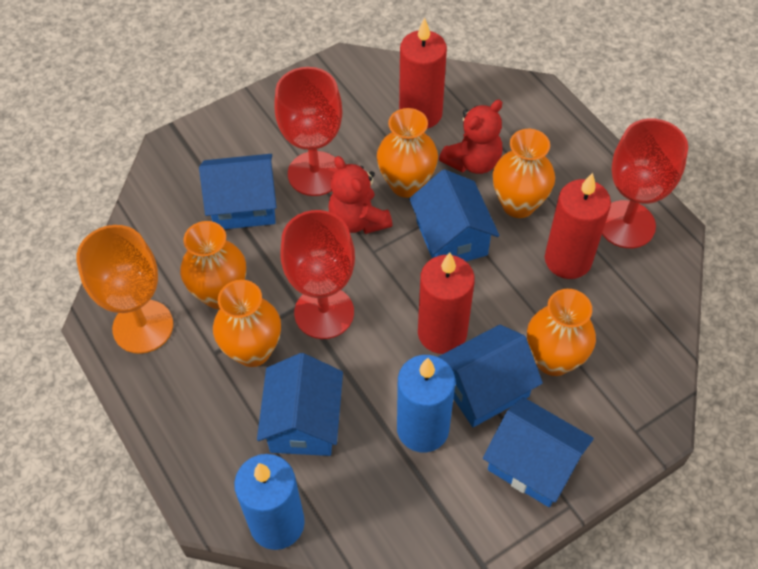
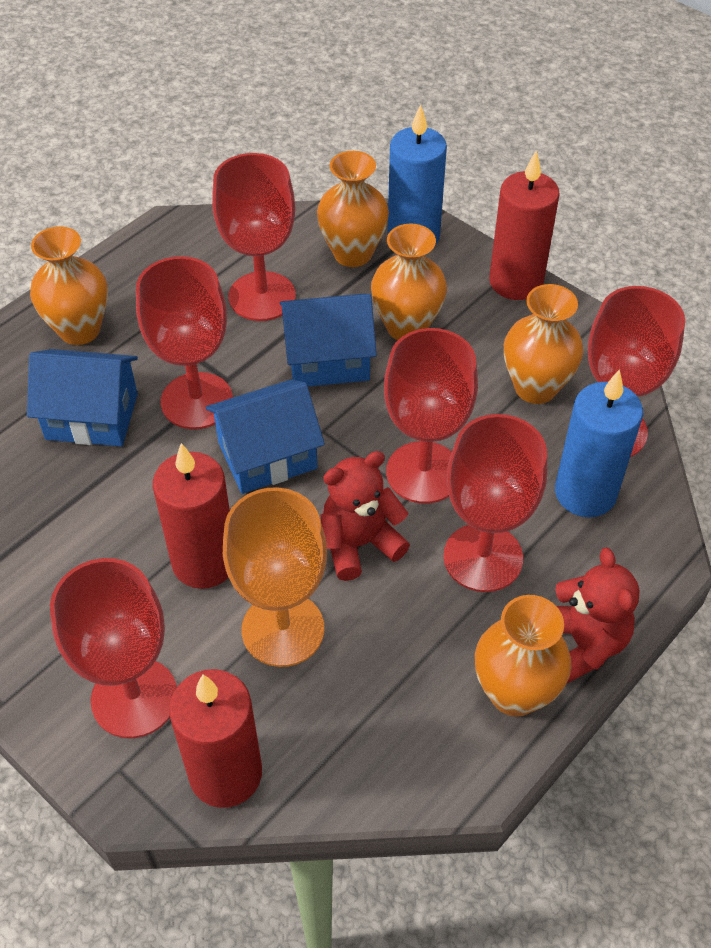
blue house: 5 -> 3
red goblet: 3 -> 6

